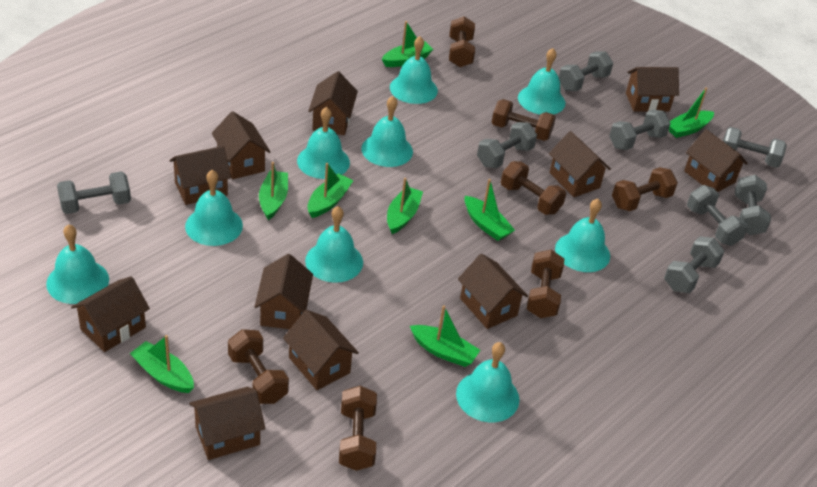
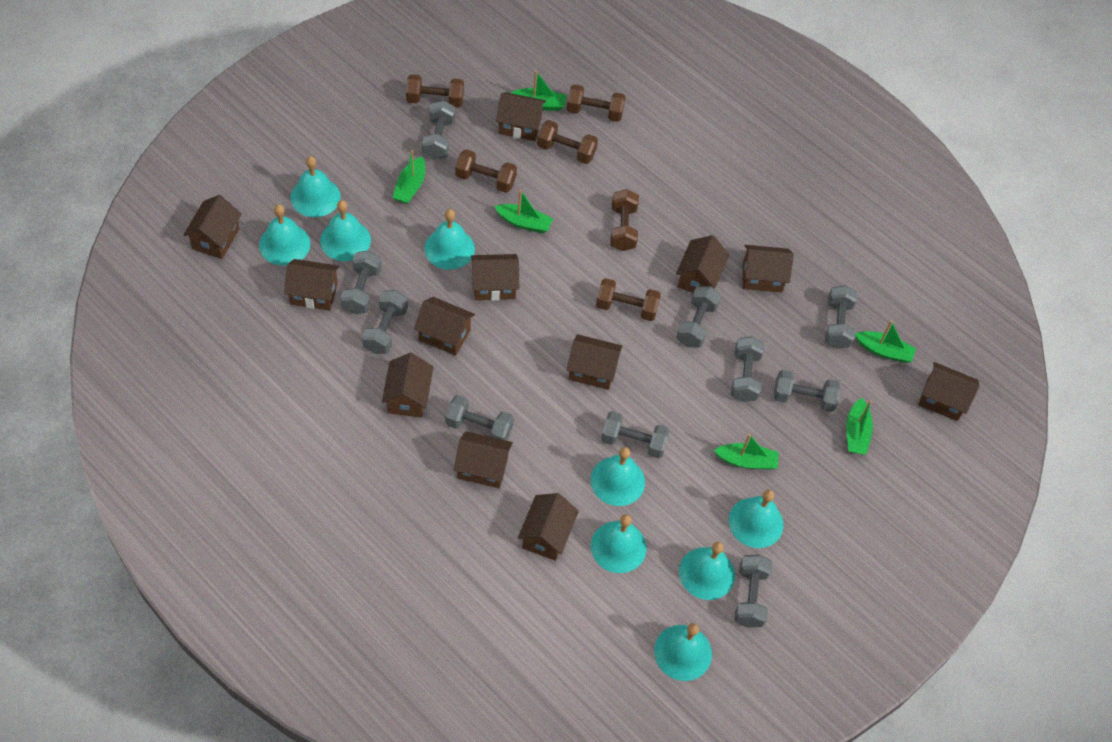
brown dumbbell: 7 -> 6
brown house: 11 -> 12
green boat: 8 -> 6
grey dumbbell: 8 -> 10

